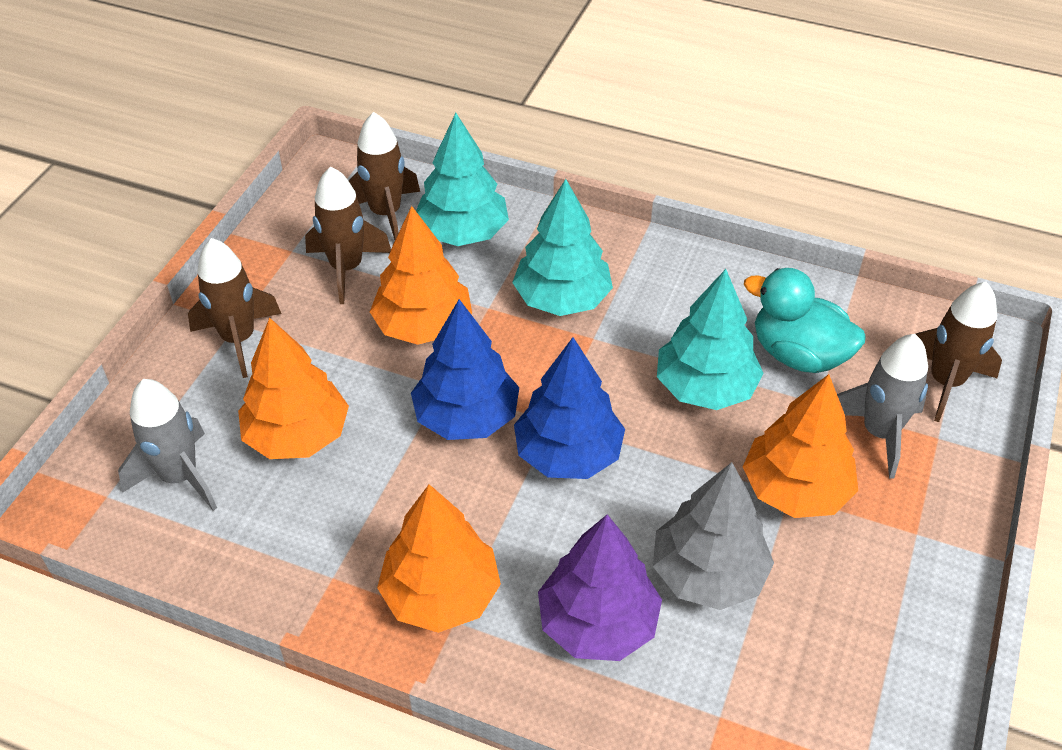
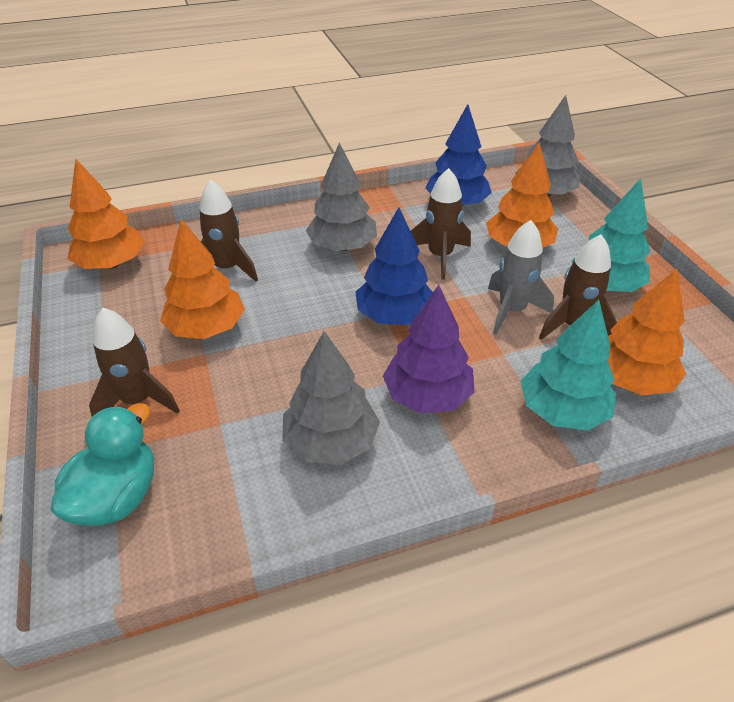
grey rocket: 2 -> 1
grey tree: 1 -> 3
turquoise tree: 3 -> 2

